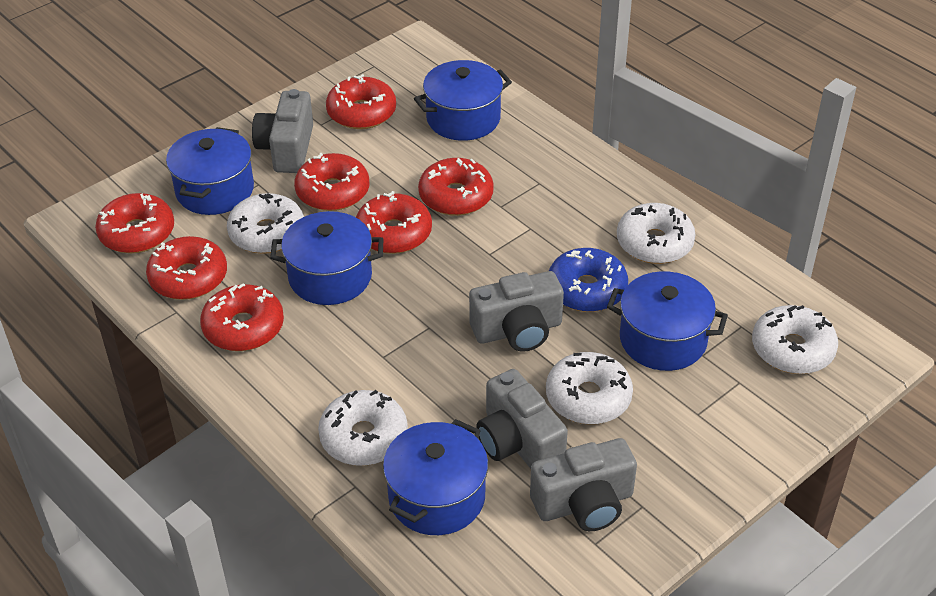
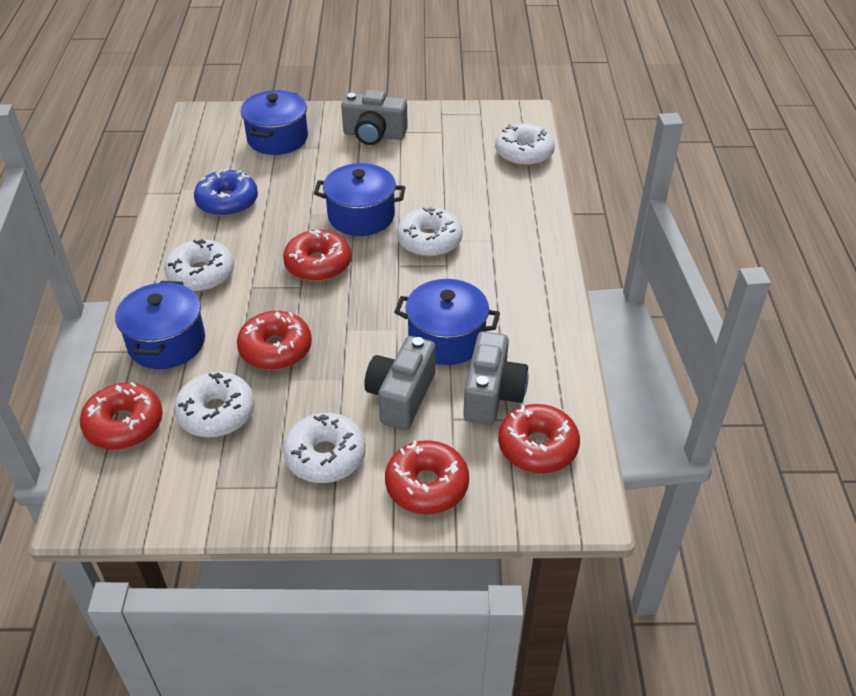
blue pot: 5 -> 4
grey camera: 4 -> 3
red donut: 7 -> 5

